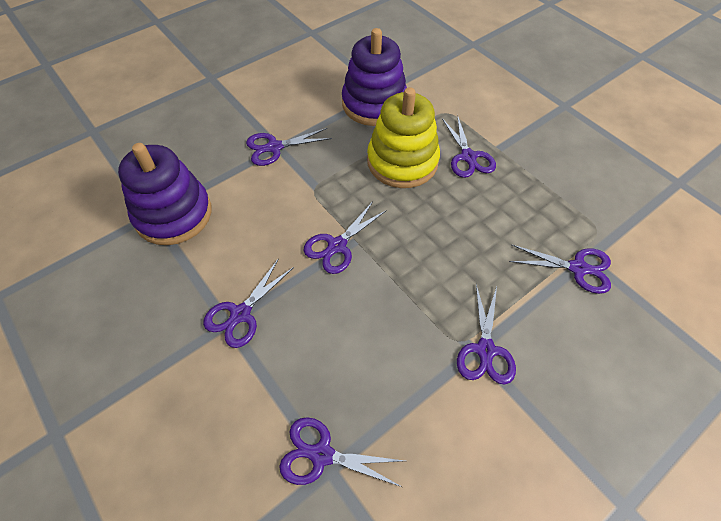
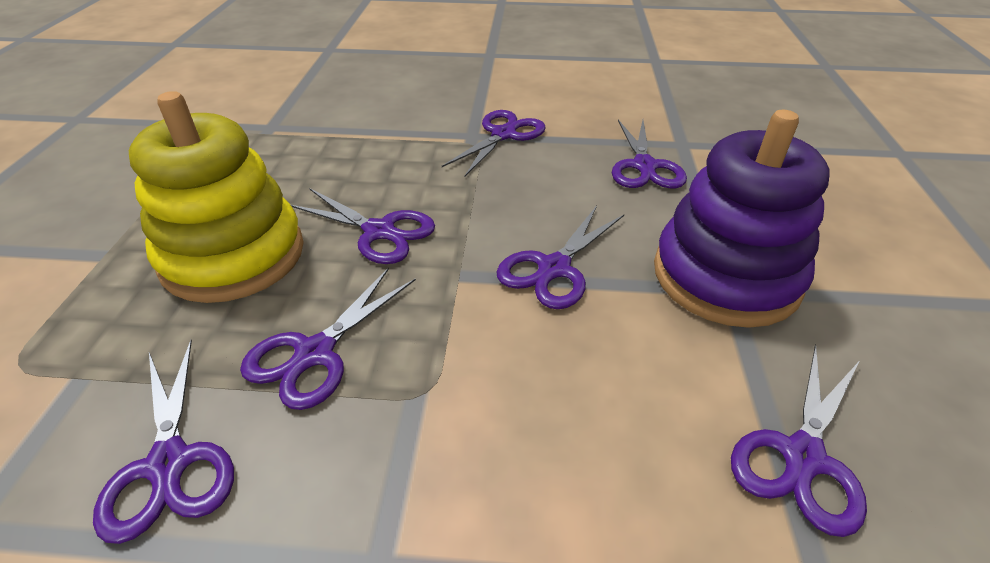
purple stacking toy: 2 -> 1

